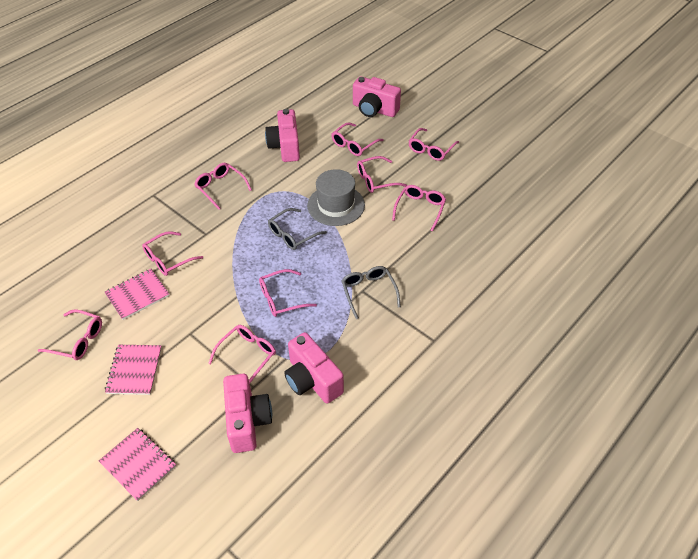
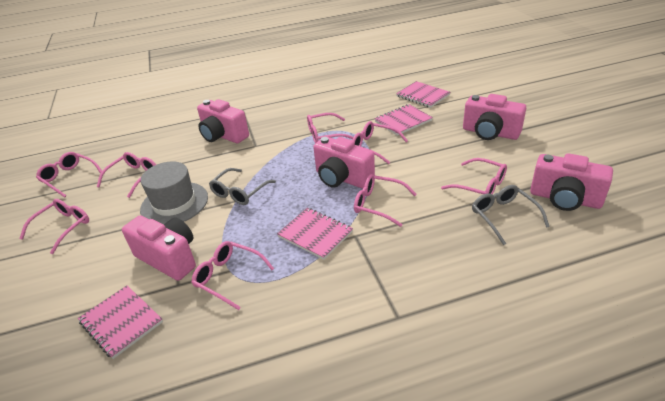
pink camera: 4 -> 5
pink glasses: 9 -> 8
pink notebook: 3 -> 4

